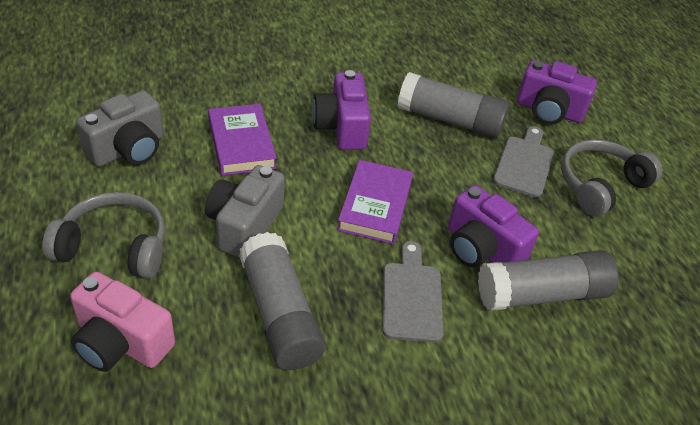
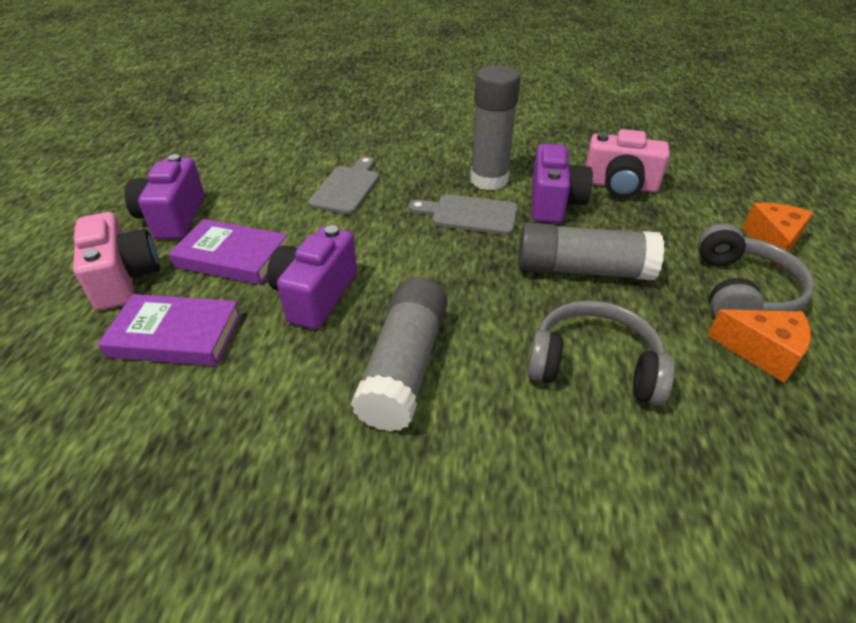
grey camera: 2 -> 0
orange cheese: 0 -> 2
pink camera: 1 -> 2

